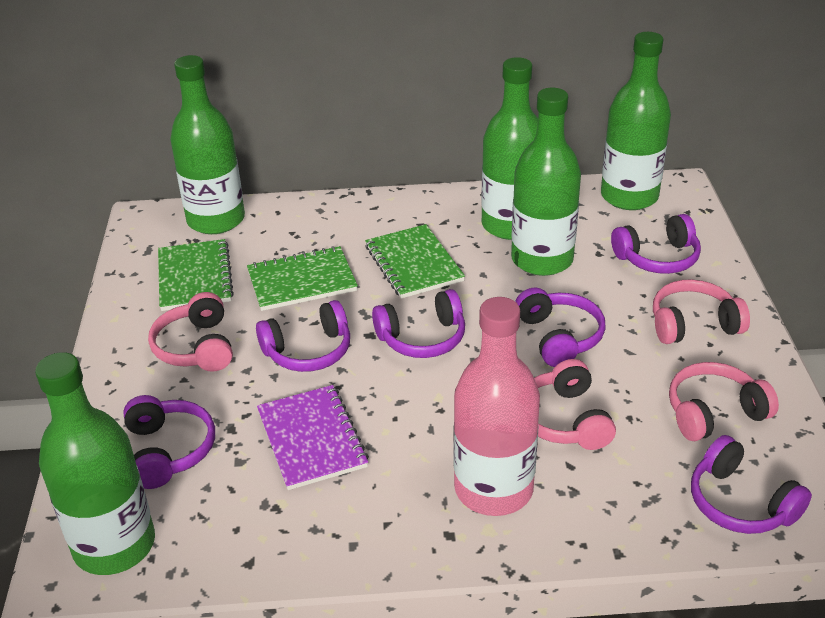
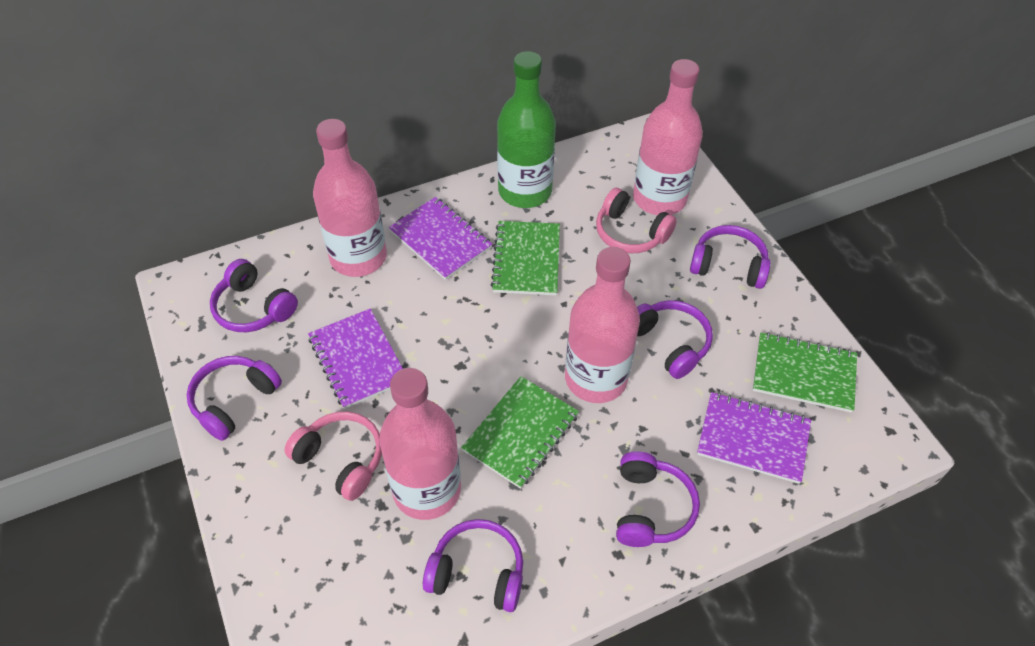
green bottle: 5 -> 1
pink bottle: 1 -> 4
pink headphones: 4 -> 2
purple notebook: 1 -> 3

